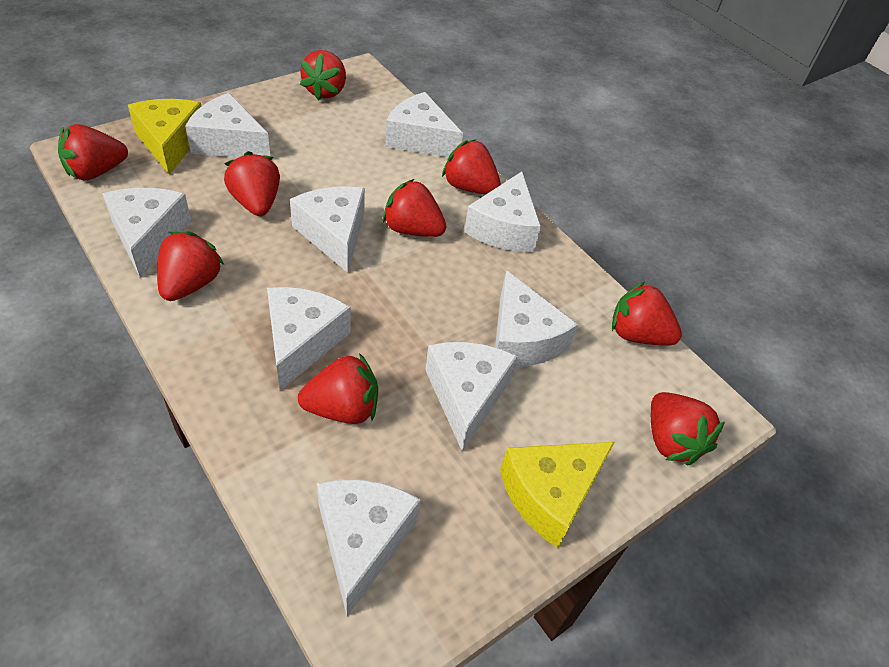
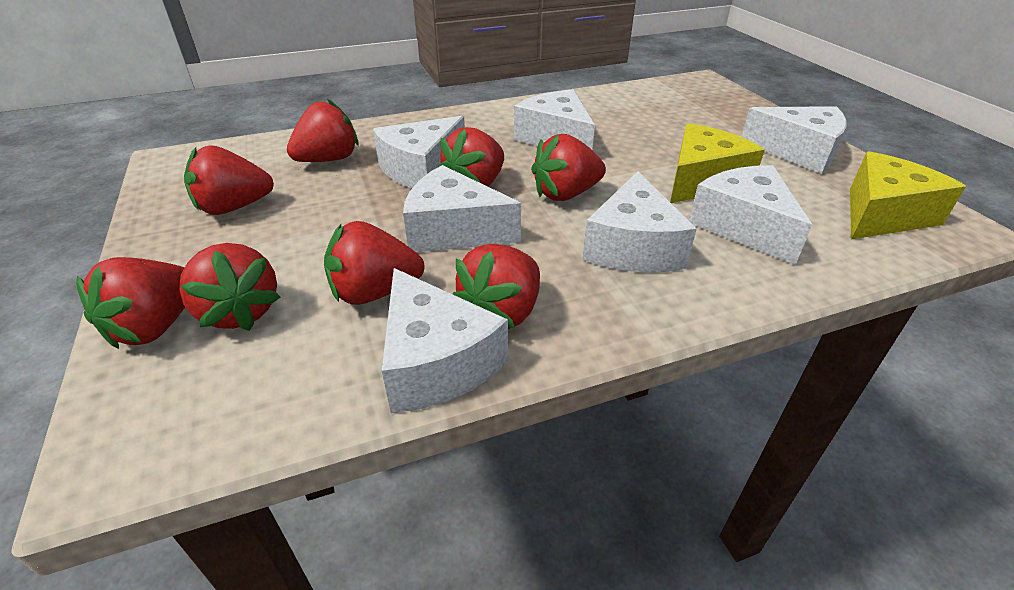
red strawberry: 9 -> 8
white cheese: 9 -> 7

